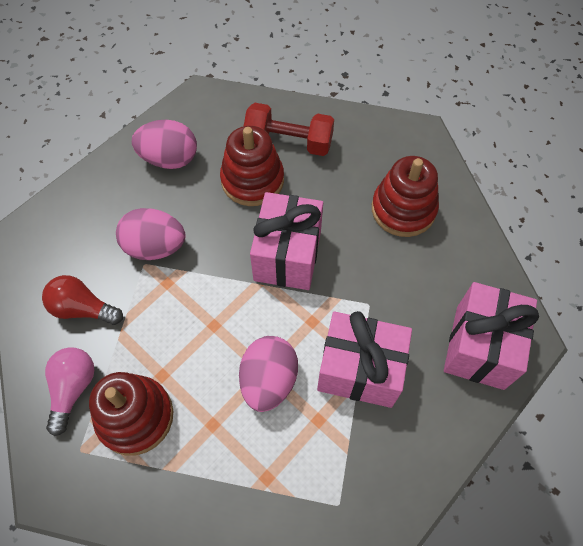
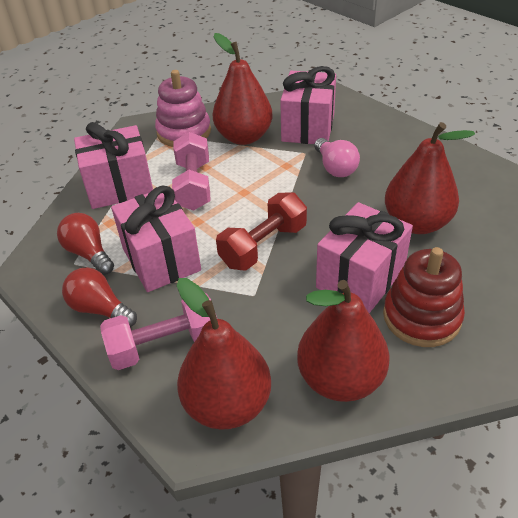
pink dumbbell: 0 -> 2
pink egg: 3 -> 0
pink gift: 3 -> 4
pink stacking toy: 0 -> 1
red light bulb: 1 -> 2
red pear: 0 -> 4
red stacking toy: 3 -> 1

